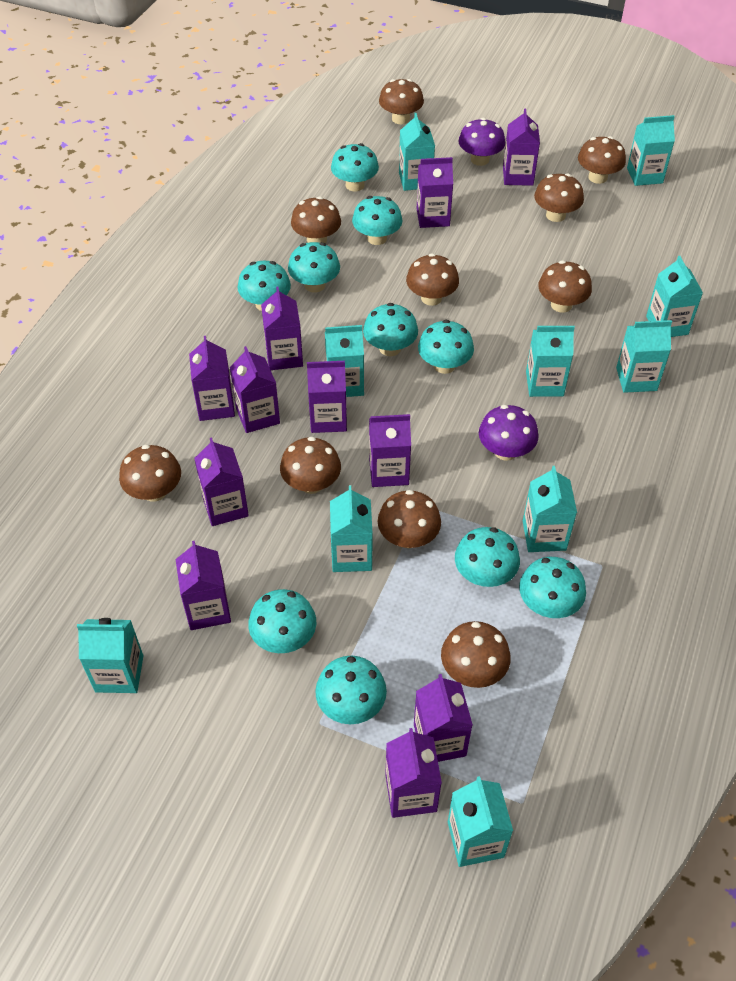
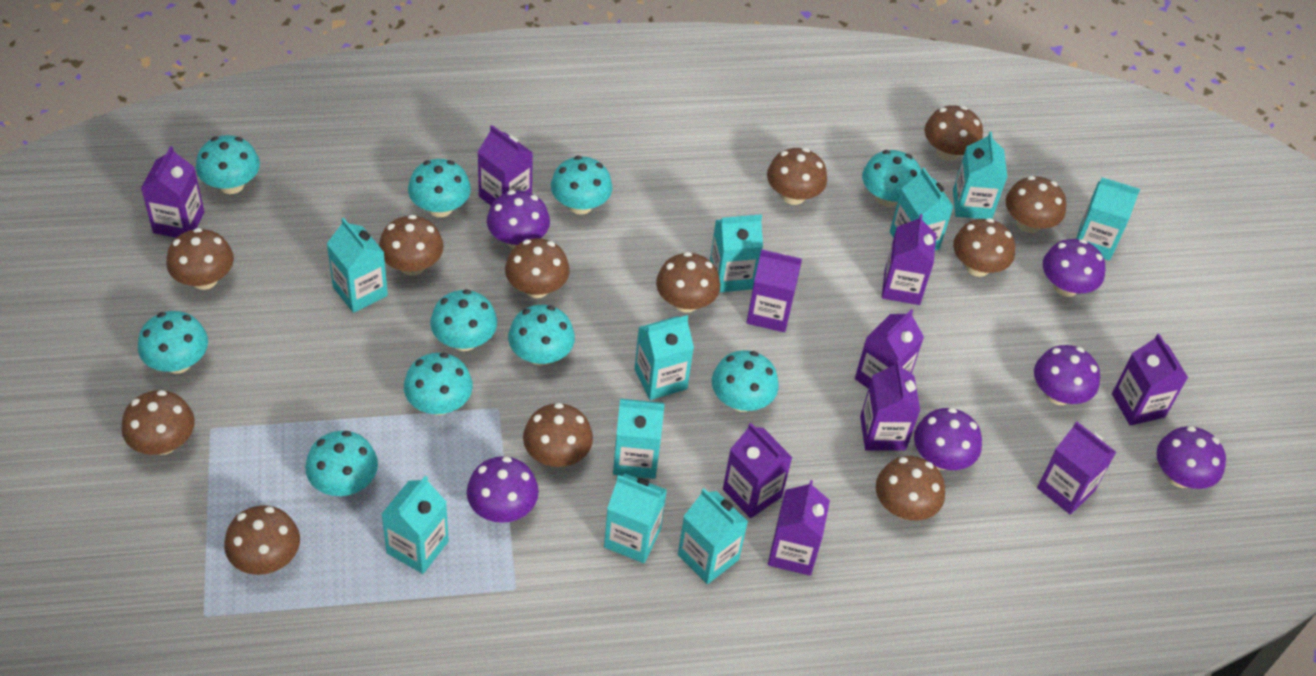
brown mushroom: 10 -> 12
purple carton: 11 -> 10
purple mushroom: 2 -> 6

